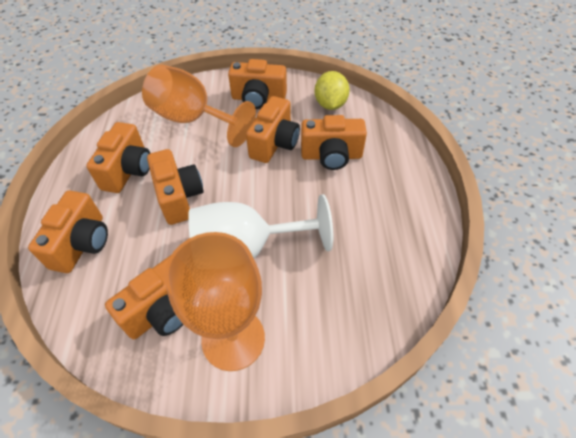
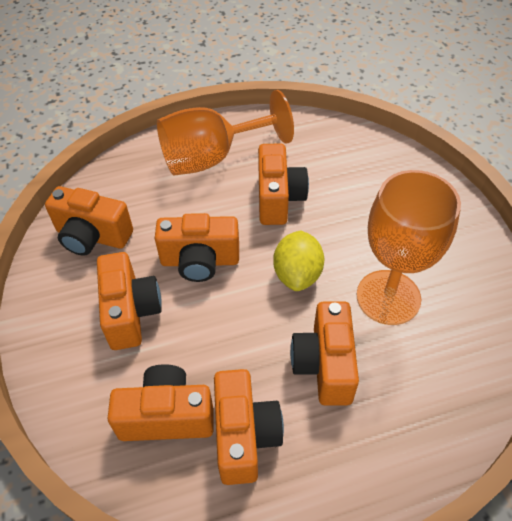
white goblet: 1 -> 0

